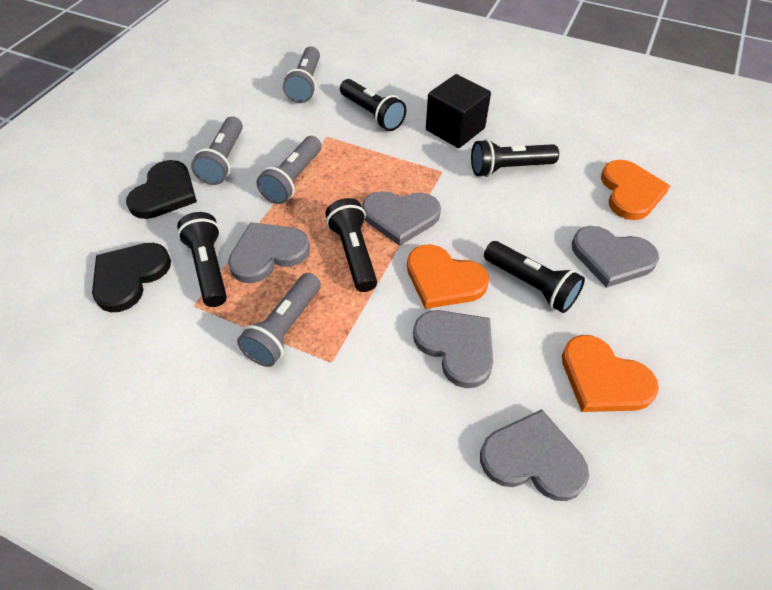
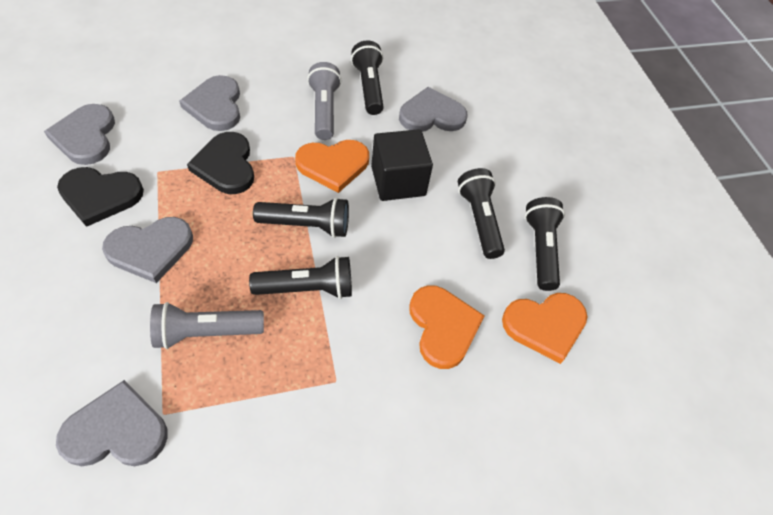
grey flashlight: 4 -> 2

